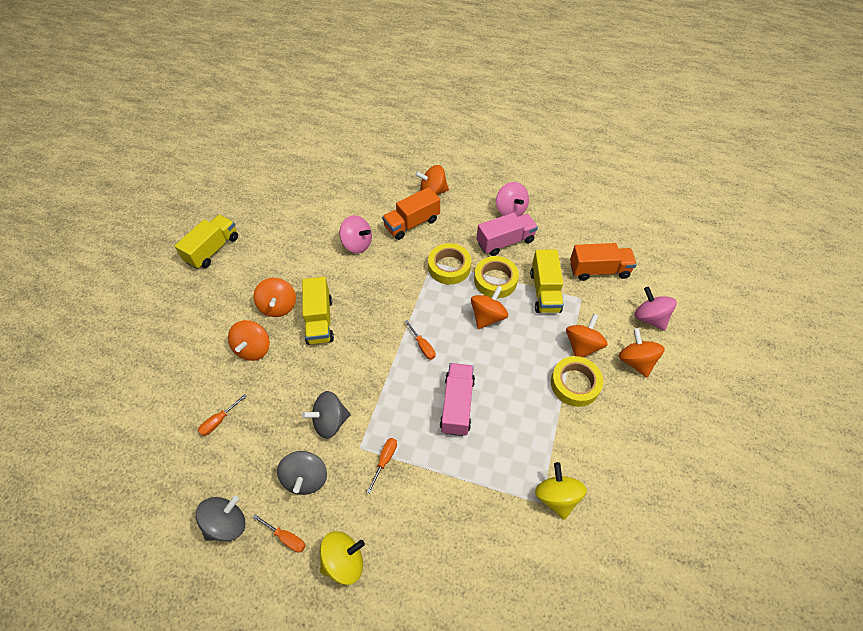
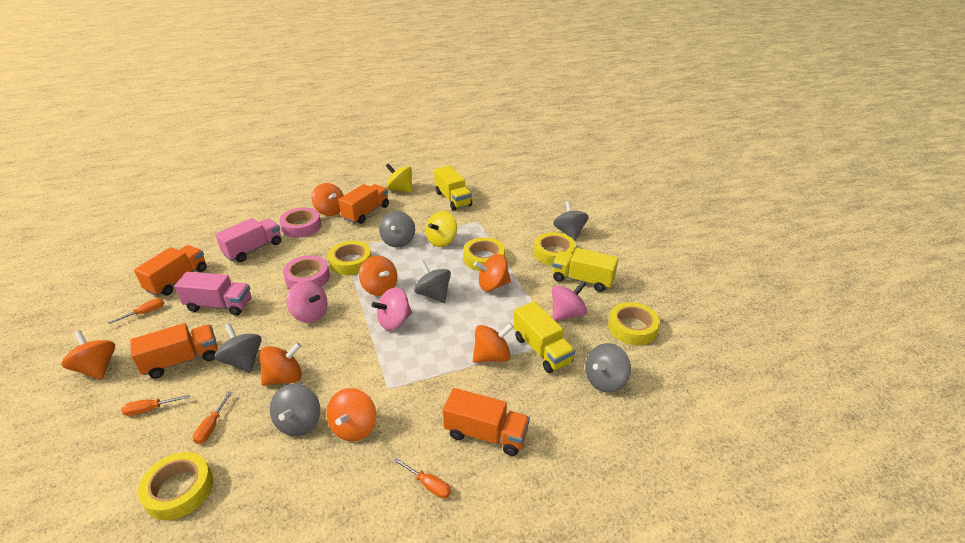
grey spinning top: 3 -> 6
orange spinning top: 6 -> 7
orange truck: 2 -> 4
pink tape: 0 -> 2
yellow tape: 3 -> 5

